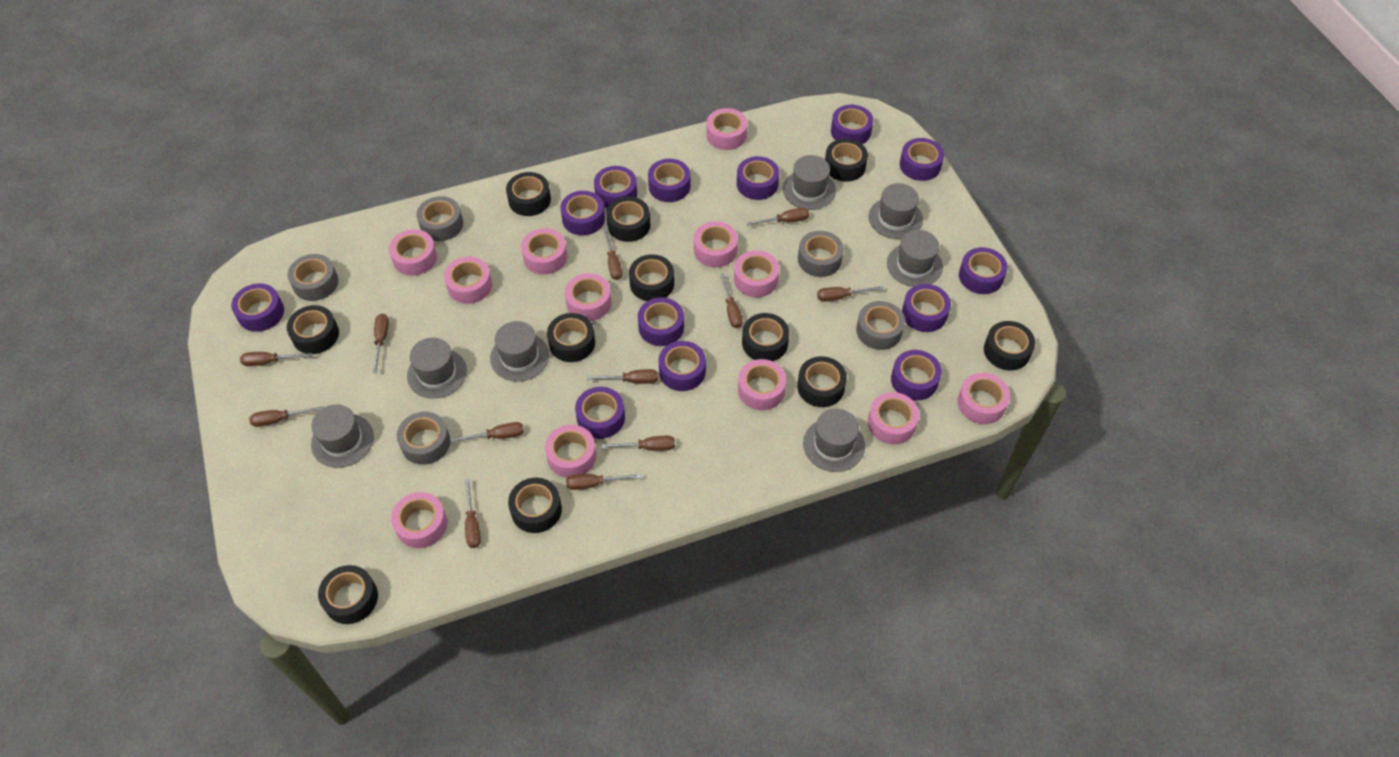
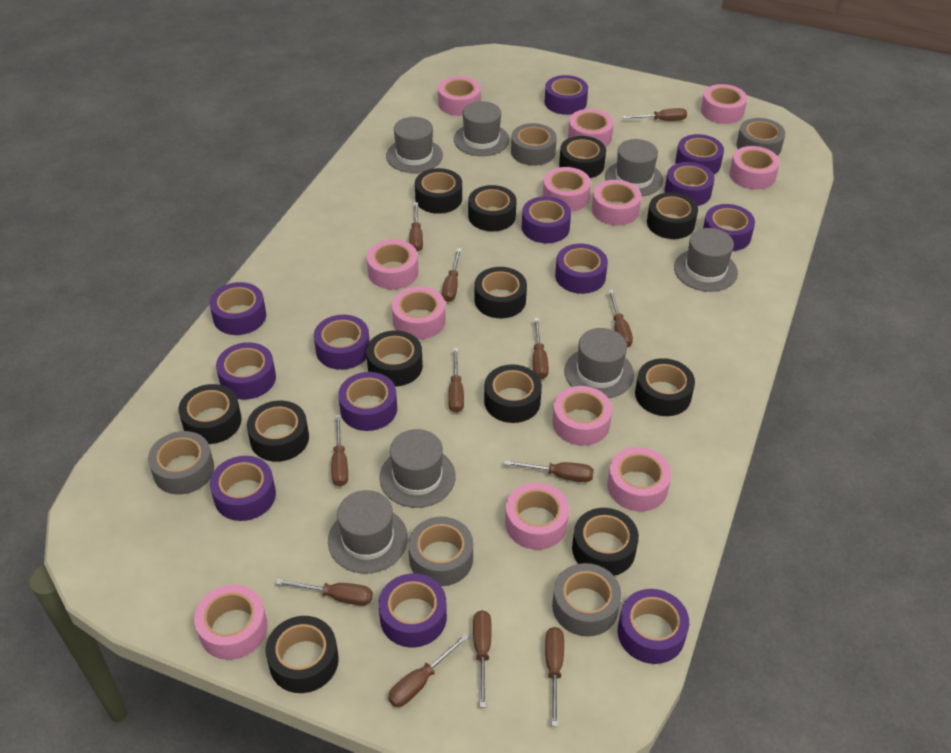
black tape: 11 -> 12

